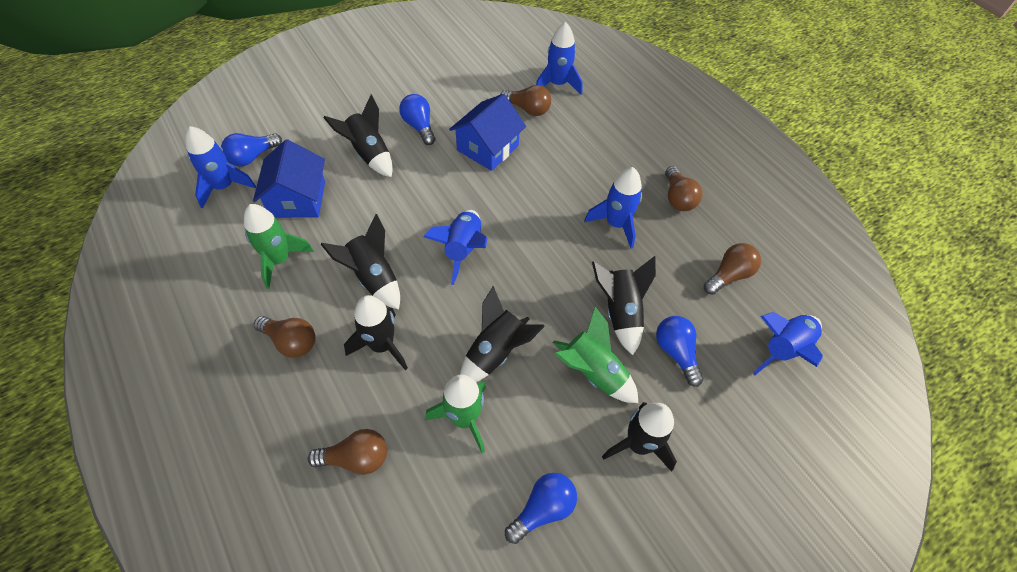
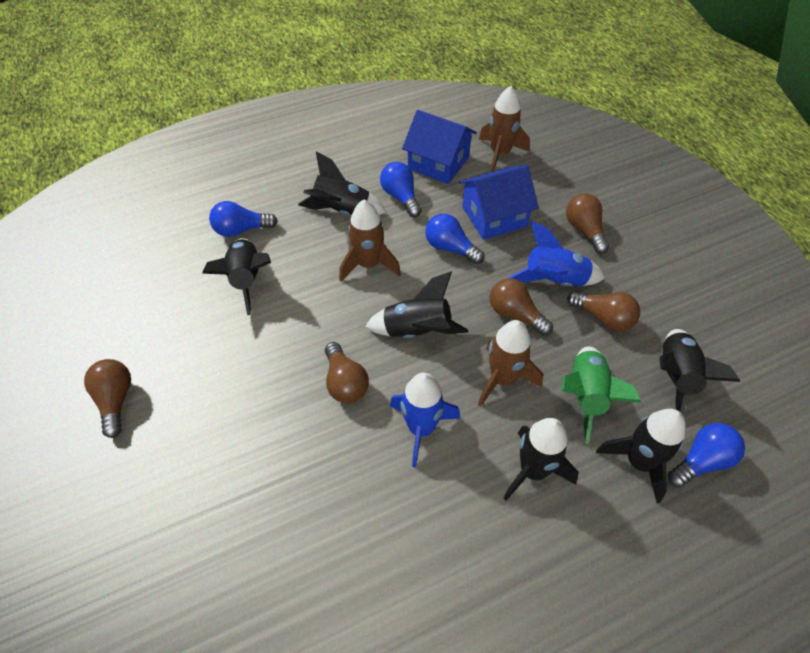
blue rocket: 5 -> 2
brown rocket: 0 -> 3
green rocket: 3 -> 1

